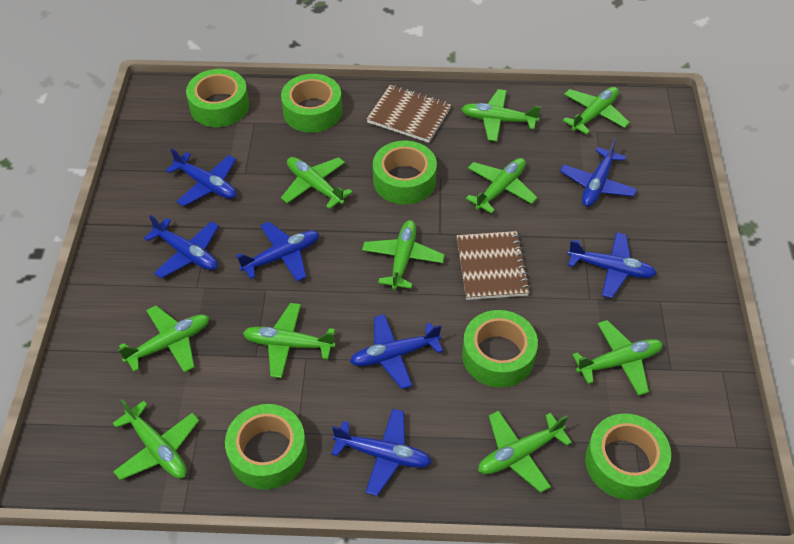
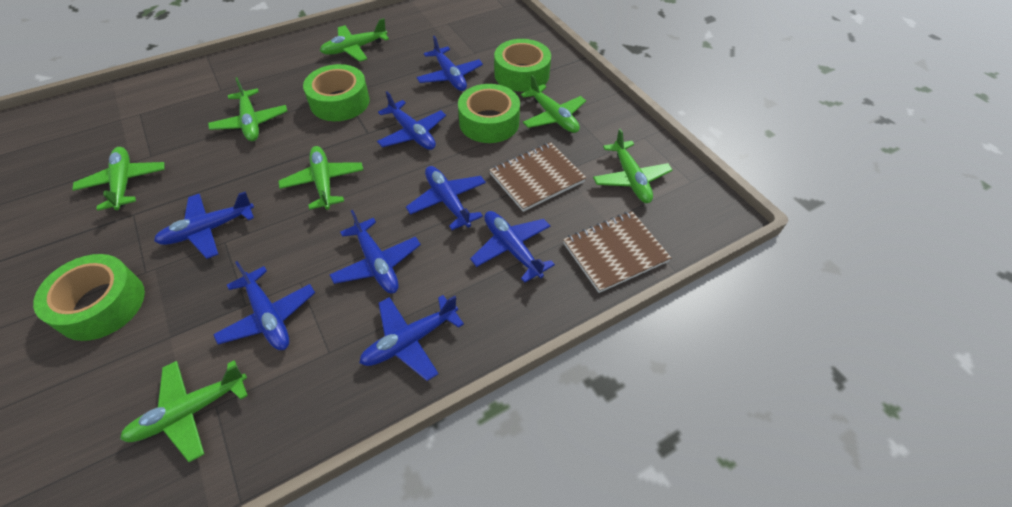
blue plane: 7 -> 8
green plane: 10 -> 7
green tape: 6 -> 4

